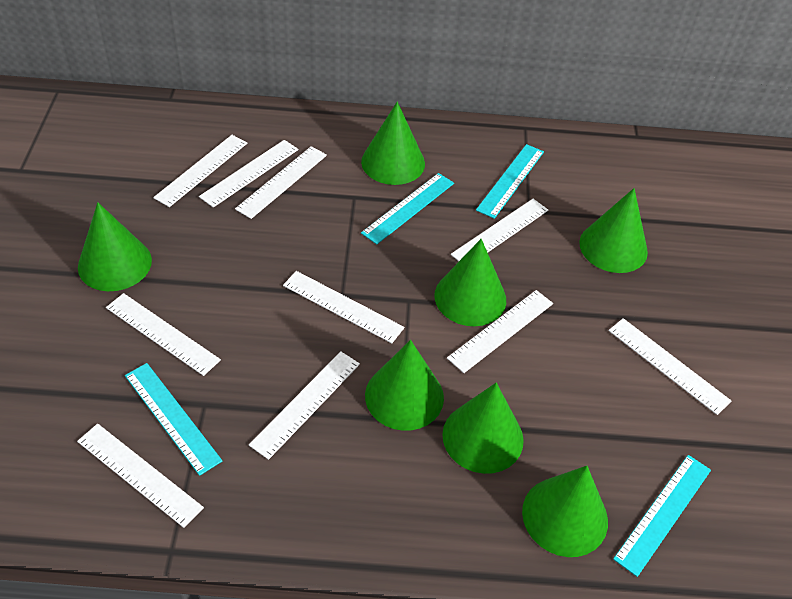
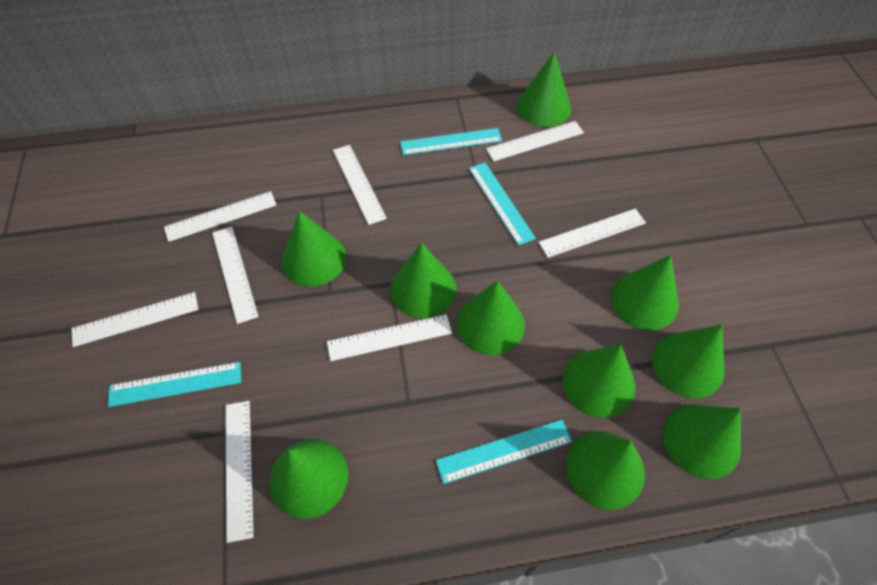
green cone: 7 -> 10
white ruler: 10 -> 8

